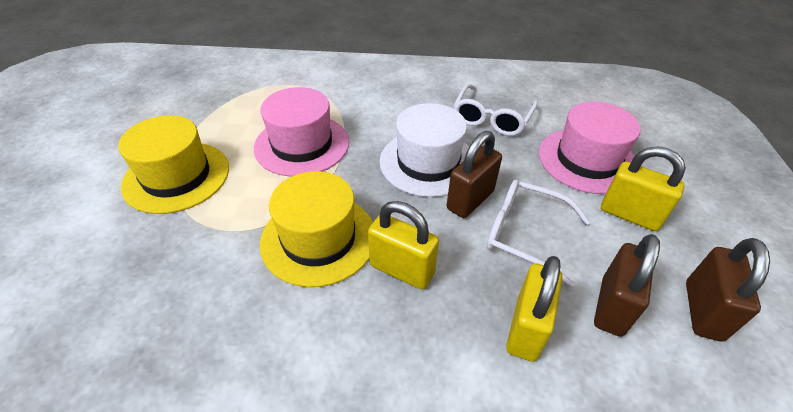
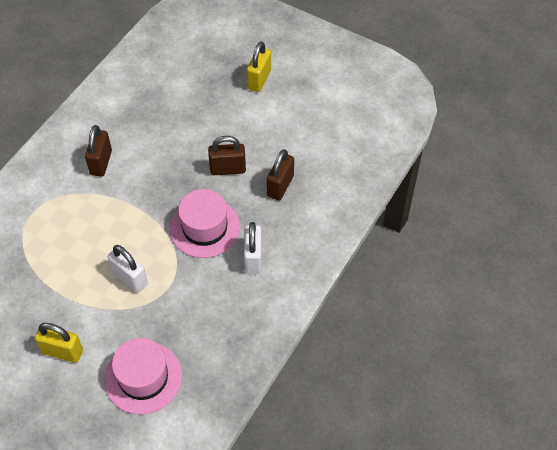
white glasses: 2 -> 0
white hat: 1 -> 0
white padlock: 0 -> 2
yellow hat: 2 -> 0
yellow padlock: 3 -> 2

